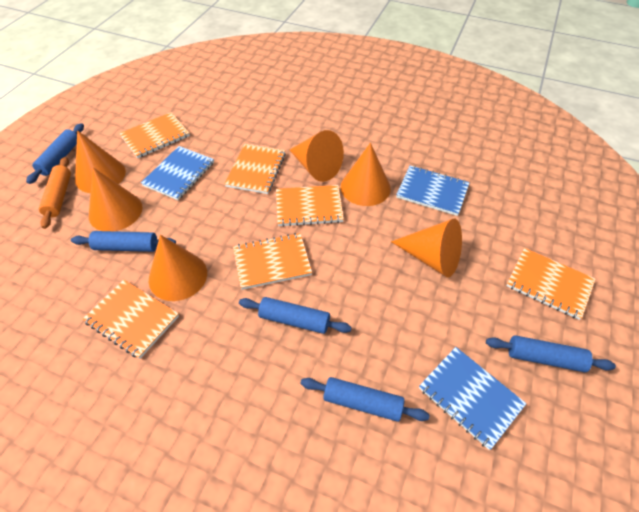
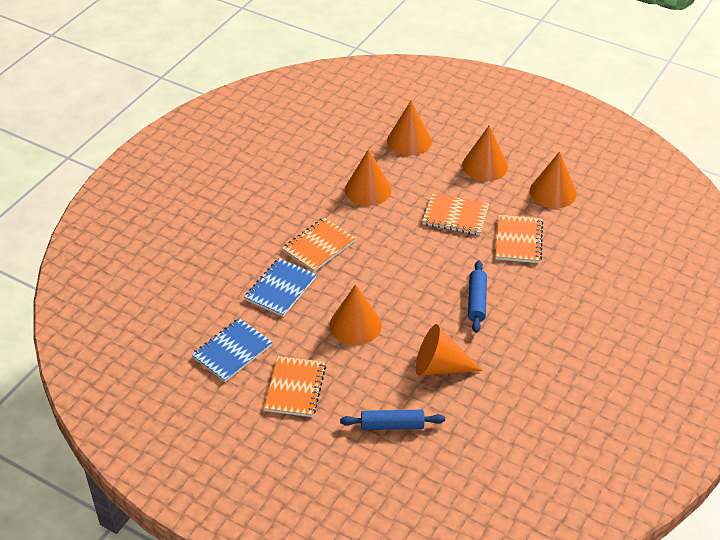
blue notebook: 3 -> 2
blue rolling pin: 5 -> 2
orange notebook: 6 -> 4
orange rolling pin: 1 -> 0

